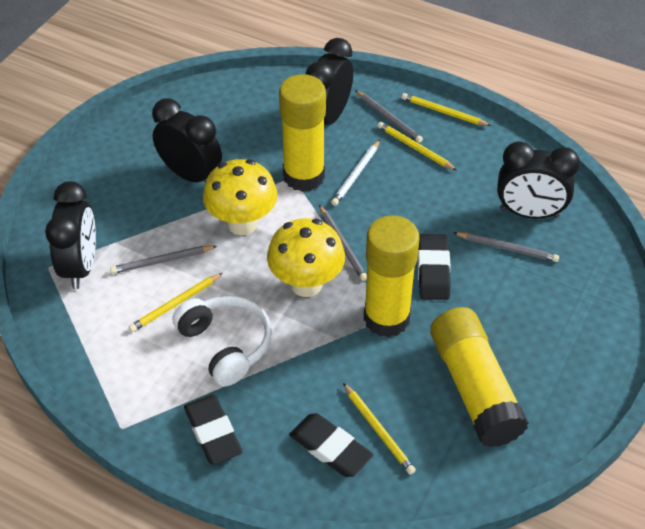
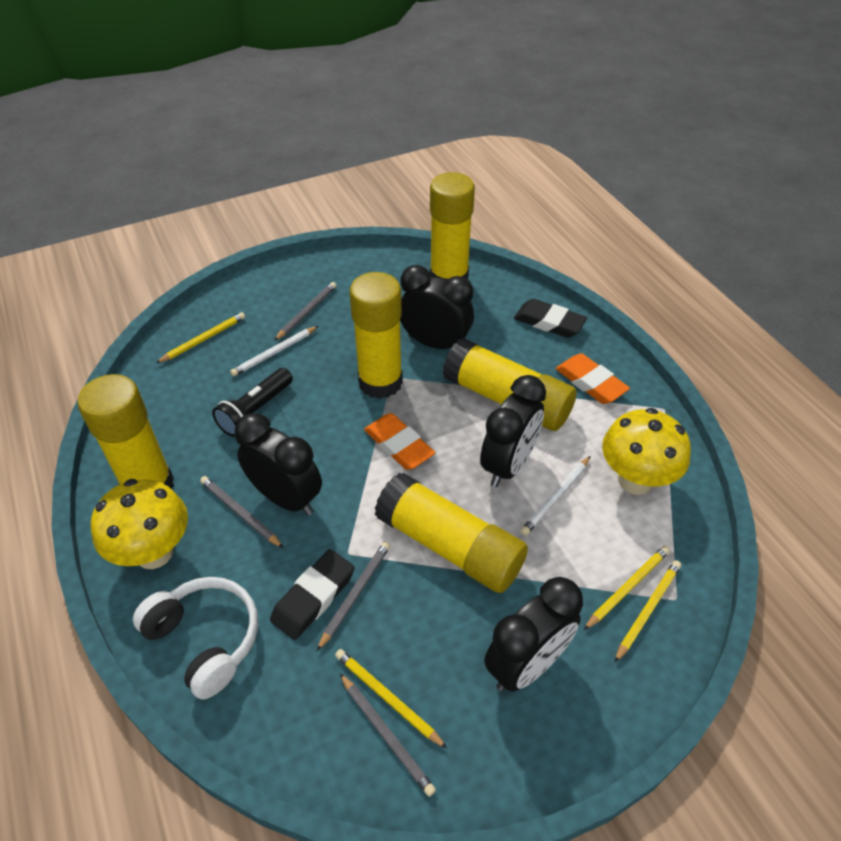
black eraser: 3 -> 2
black flashlight: 0 -> 1
orange eraser: 0 -> 2
white pencil: 1 -> 2
yellow glue stick: 3 -> 5

